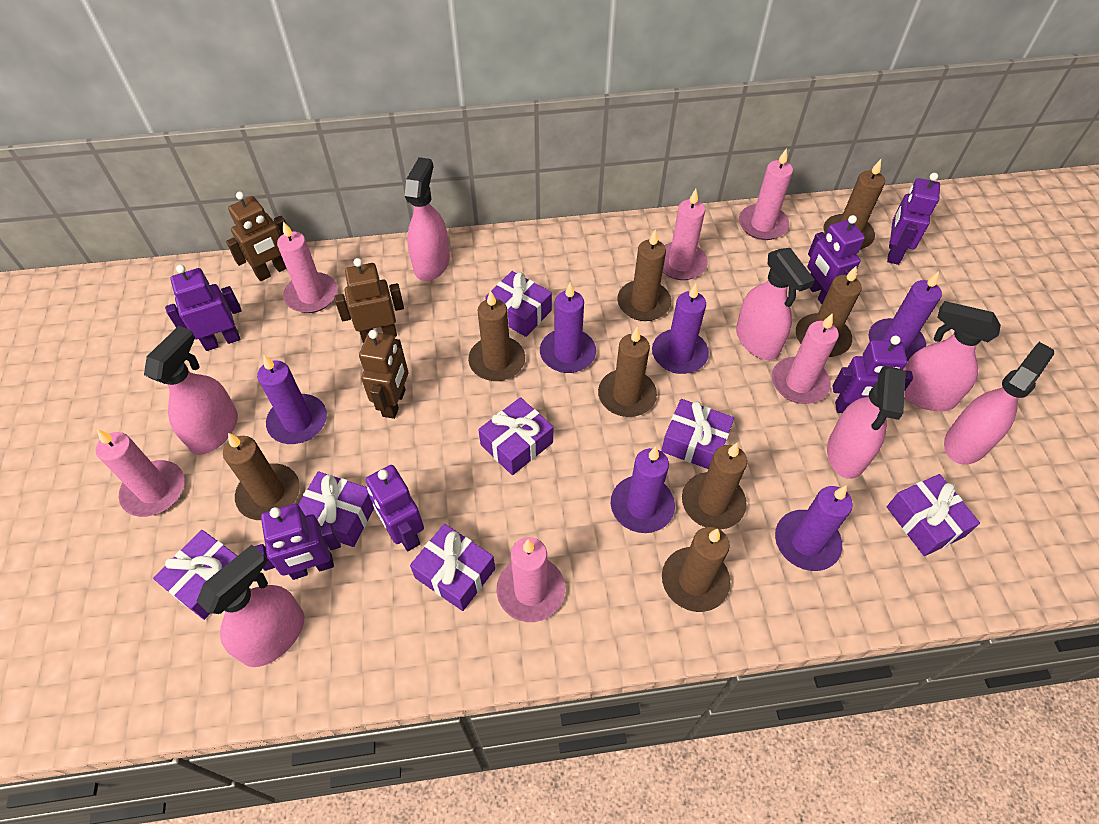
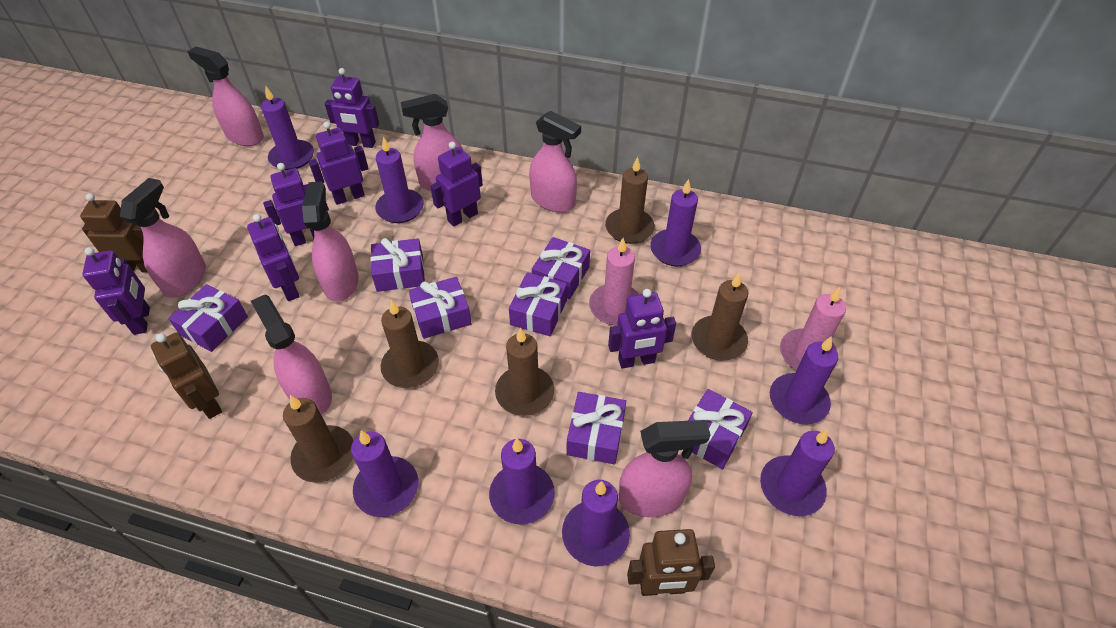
brown candle: 8 -> 5
pink candle: 6 -> 2
purple candle: 6 -> 8
purple robot: 6 -> 7

